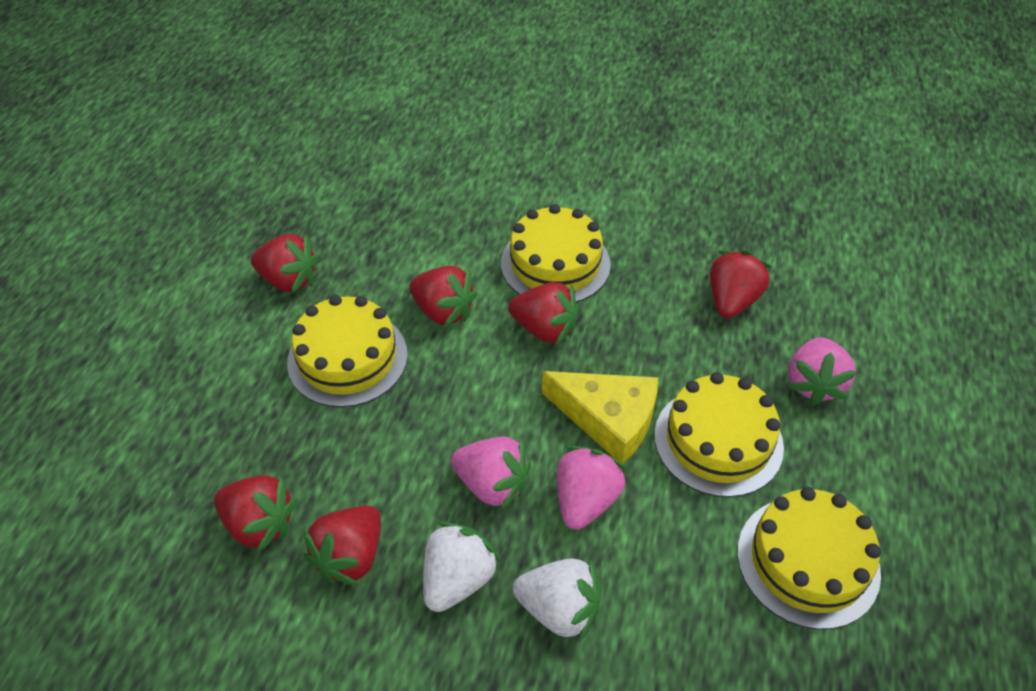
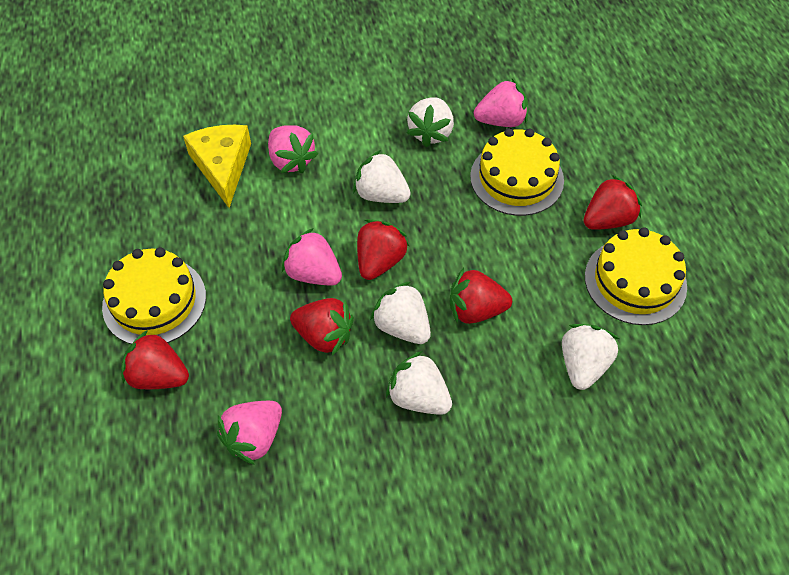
pink strawberry: 3 -> 4
red strawberry: 6 -> 5
white strawberry: 2 -> 5
yellow cake: 4 -> 3

